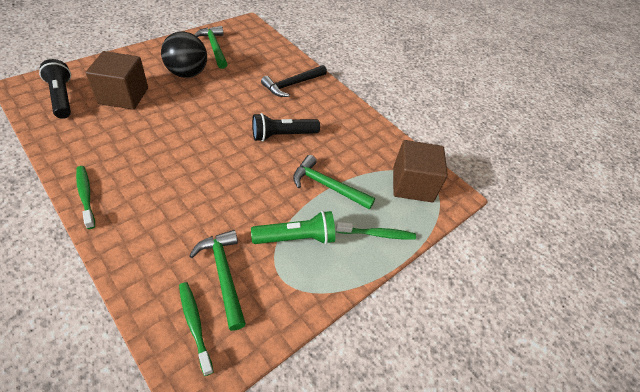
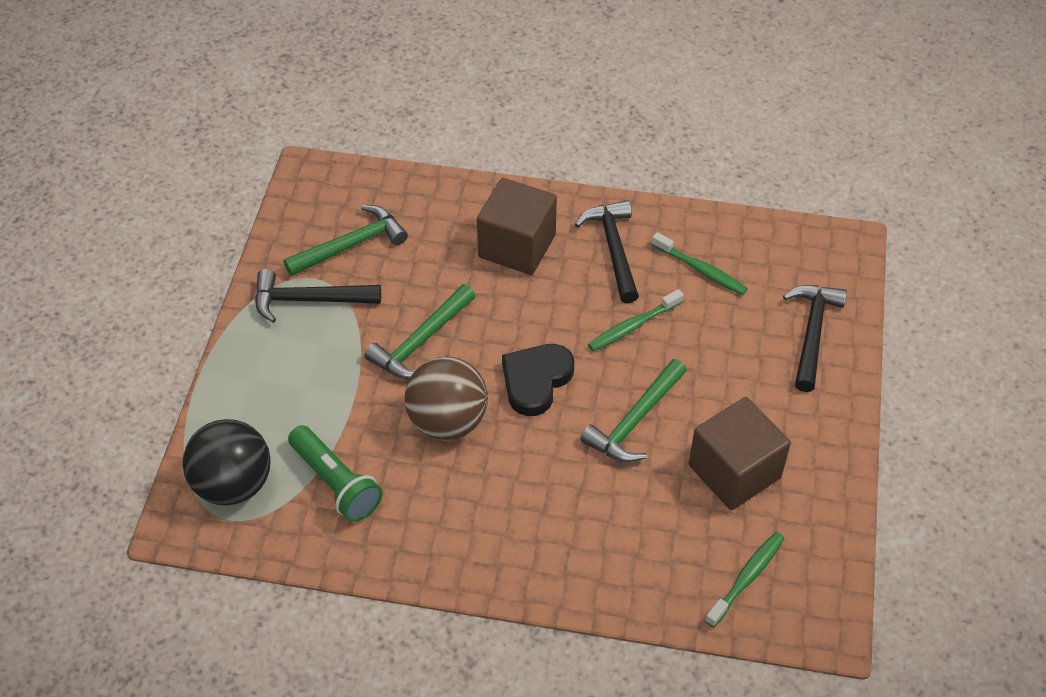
black flashlight: 2 -> 0
black hammer: 1 -> 3
black heart: 0 -> 1
brown ball: 0 -> 1

